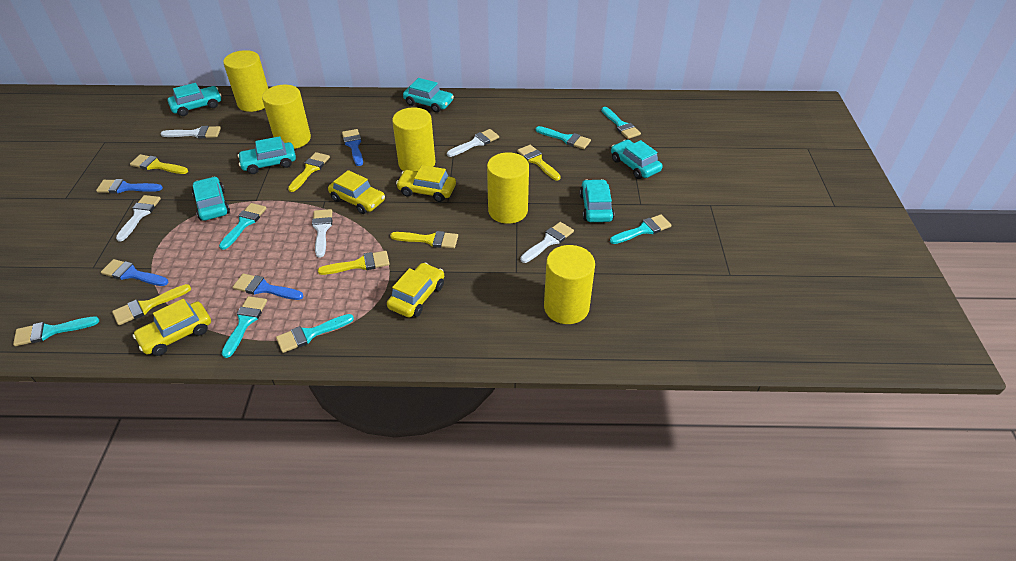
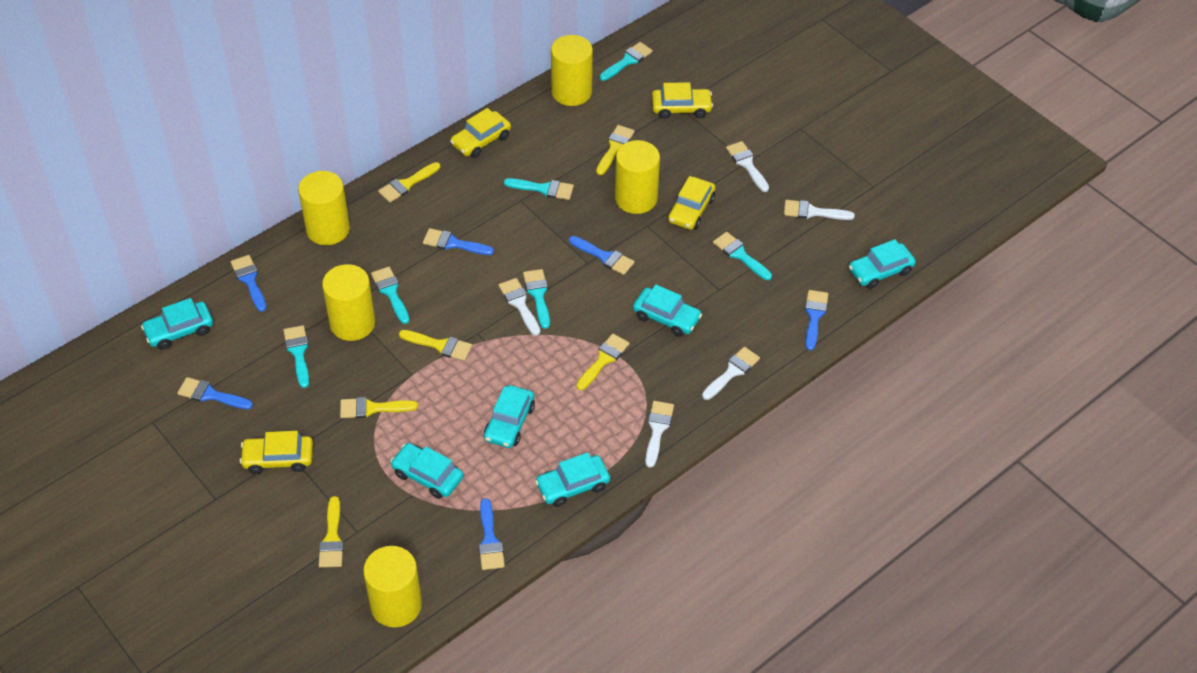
blue brush: 4 -> 6
turquoise brush: 7 -> 6

